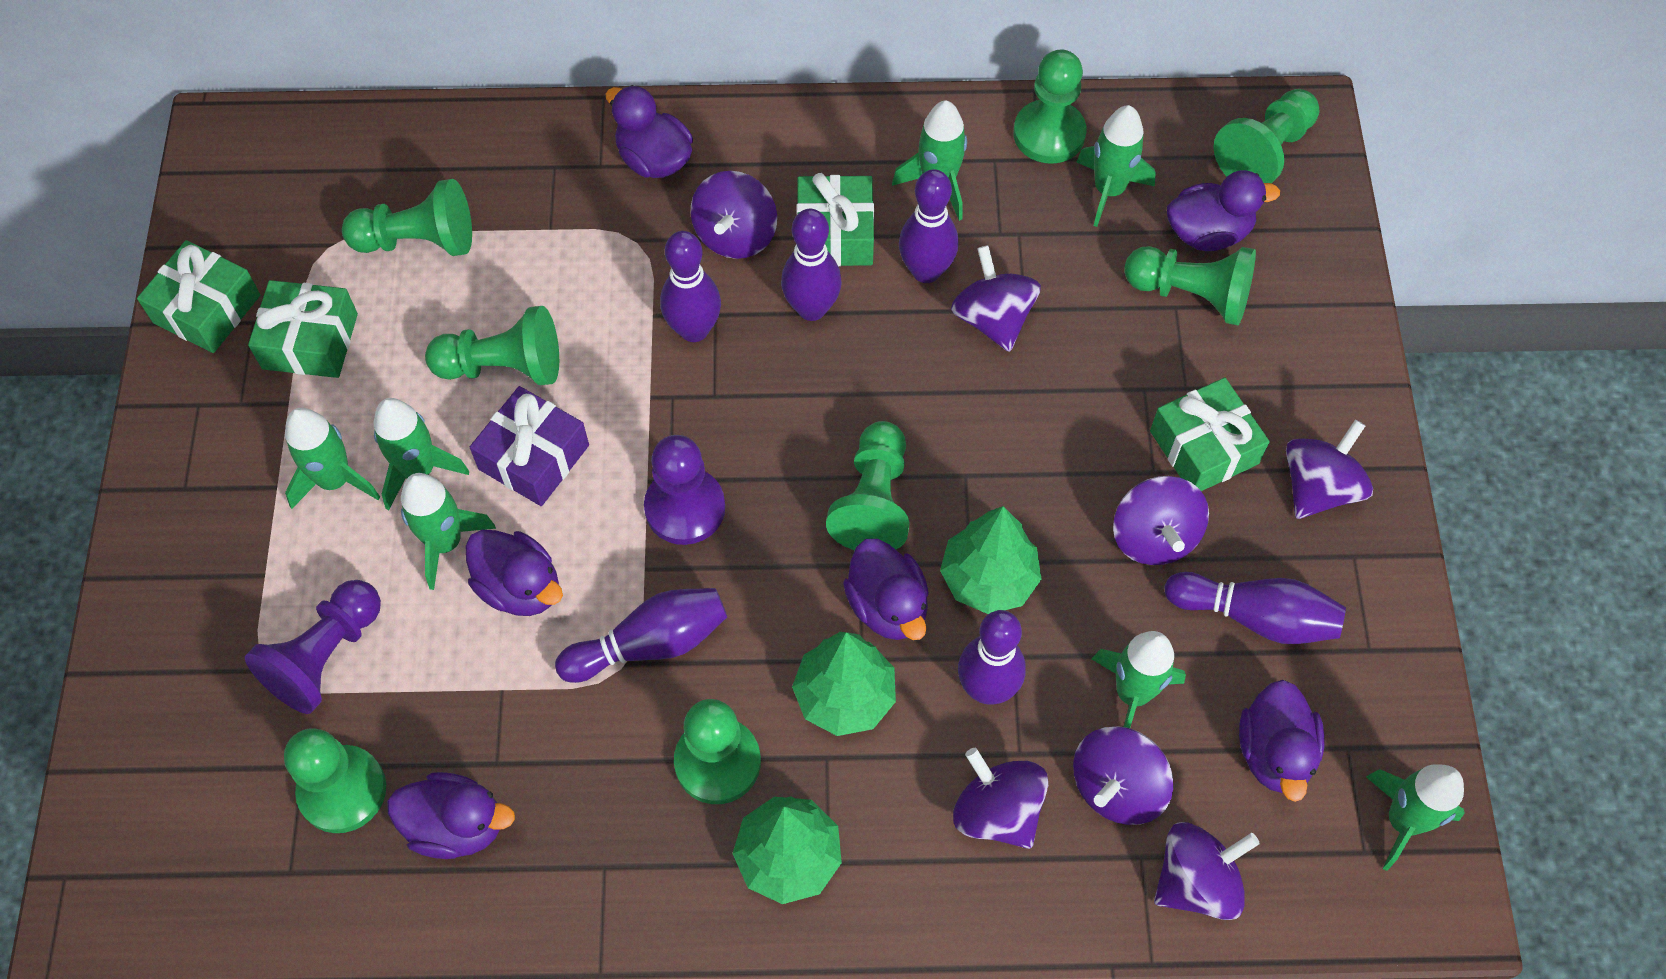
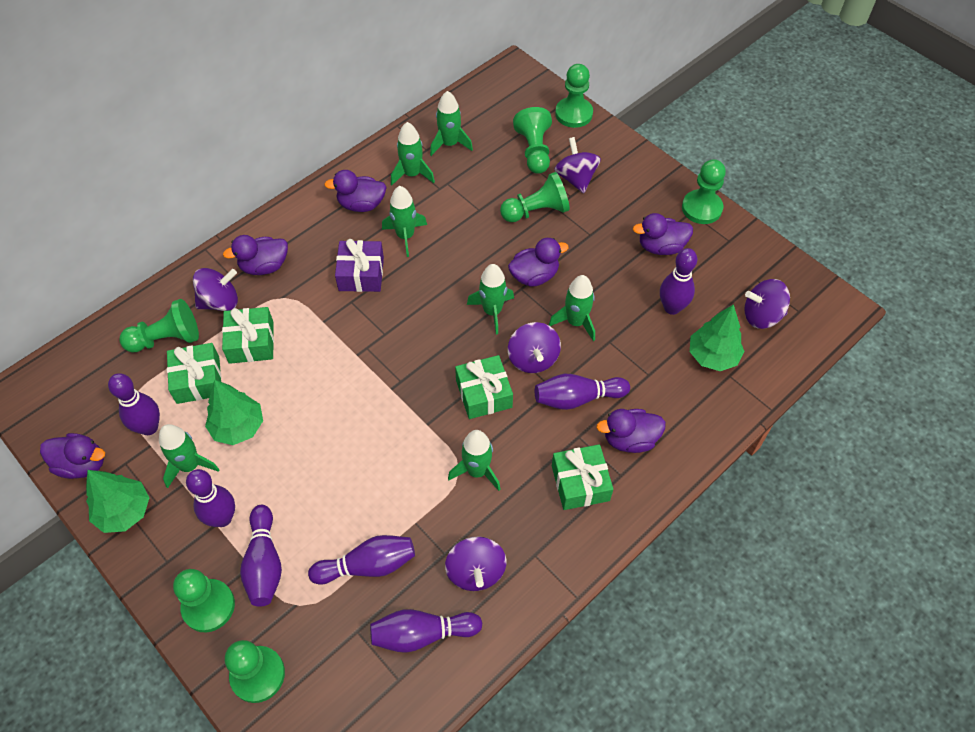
green pawn: 8 -> 7
purple bowling pin: 6 -> 7
purple pawn: 2 -> 0
purple spinning top: 7 -> 5

